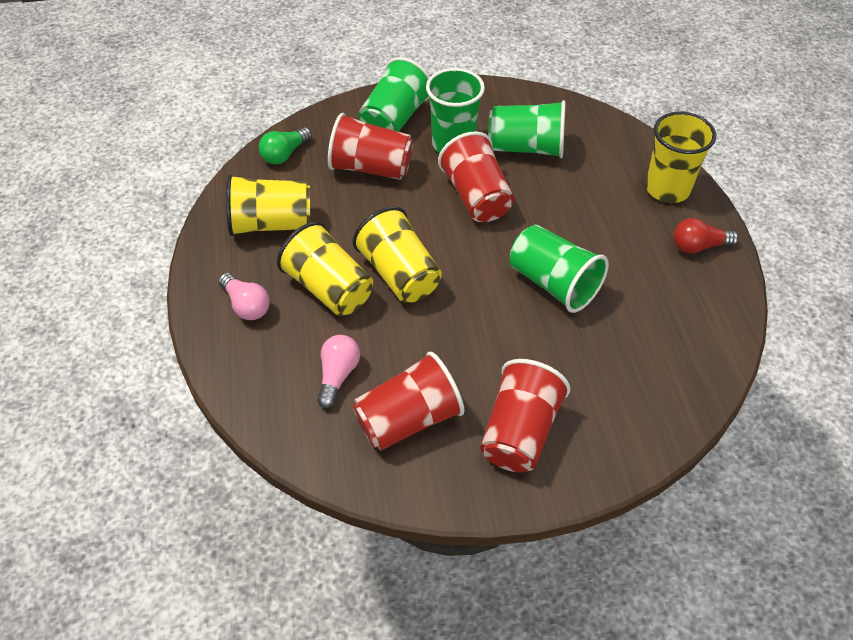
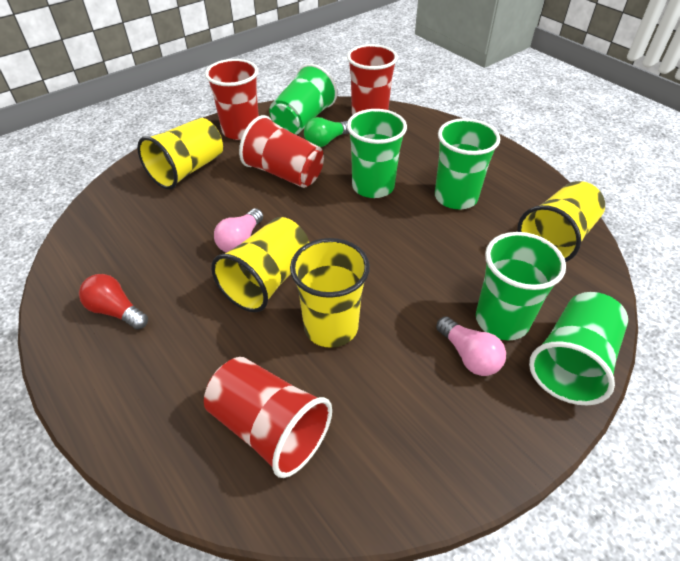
green cup: 4 -> 5

